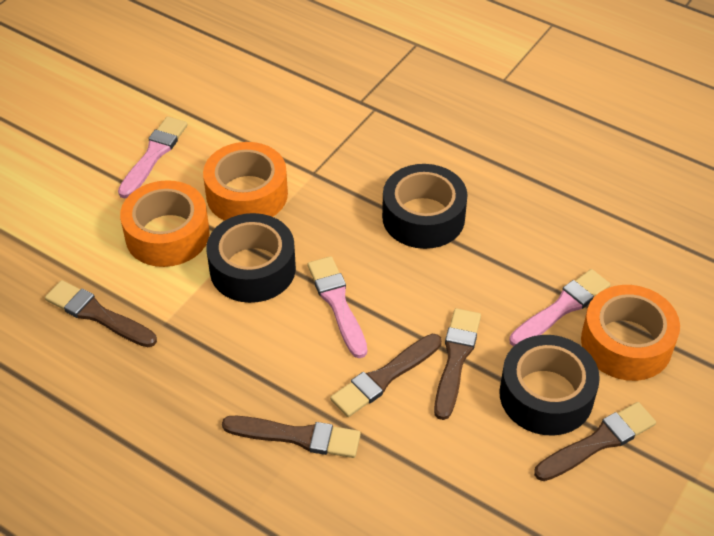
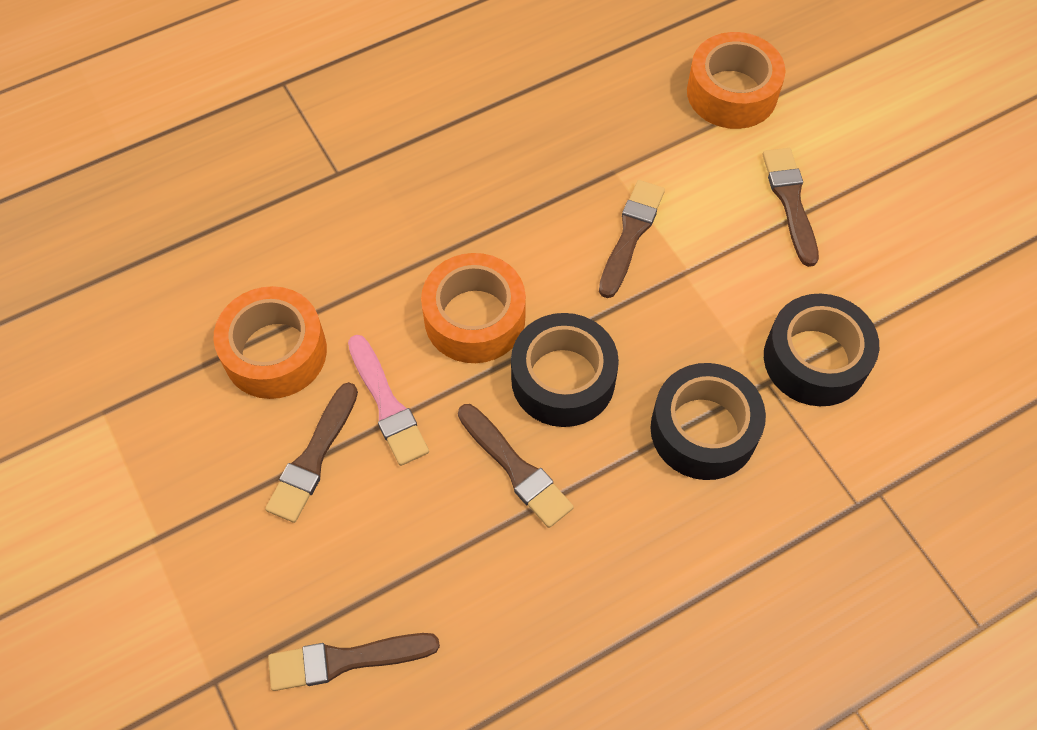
pink brush: 3 -> 1

